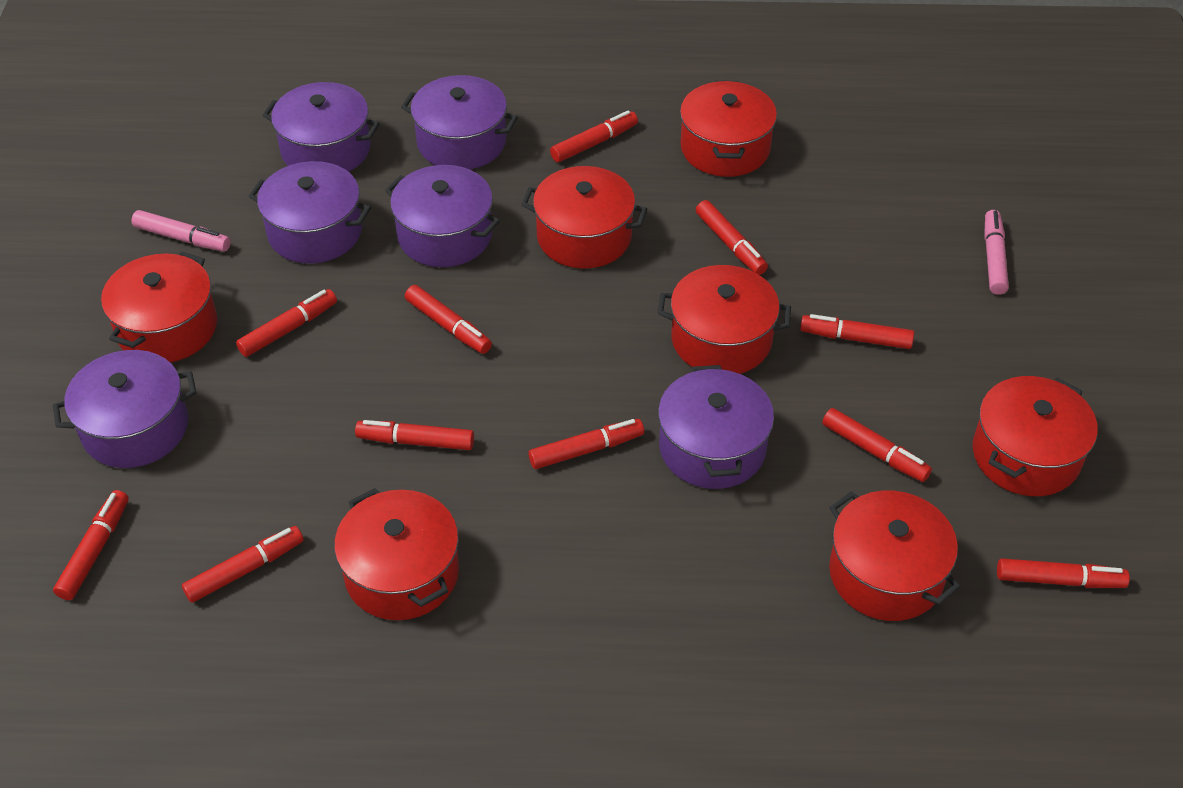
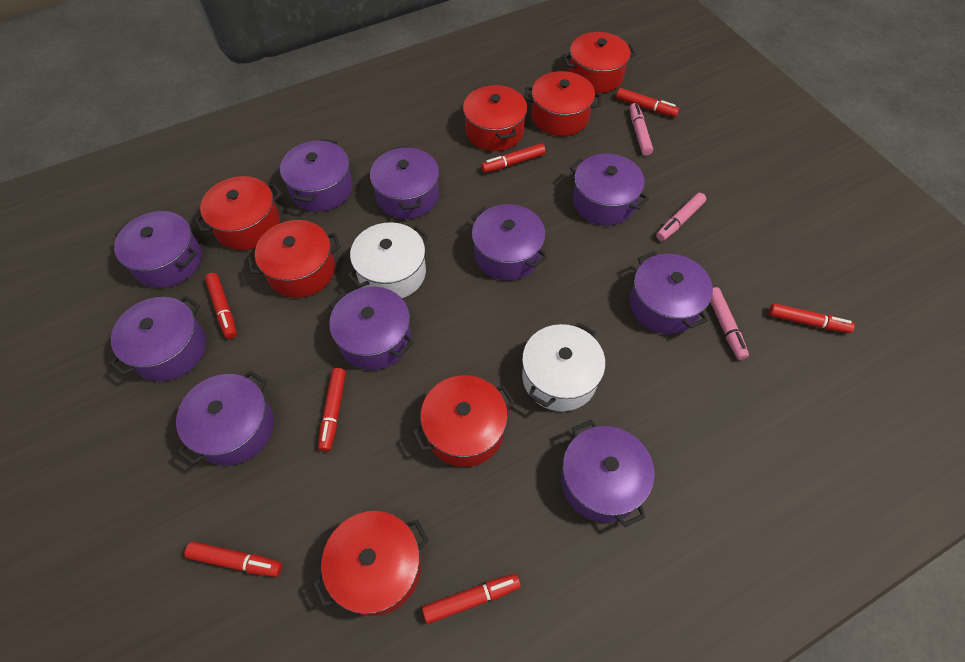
pink marker: 2 -> 3
purple pot: 6 -> 10
red marker: 11 -> 7
white pot: 0 -> 2

